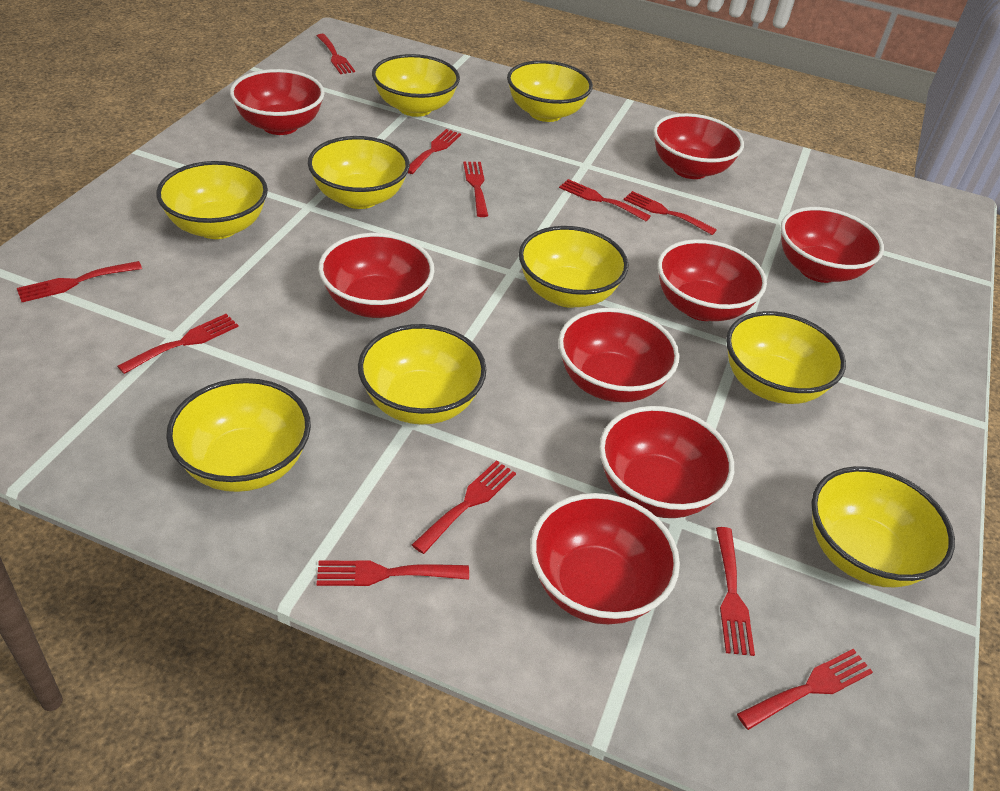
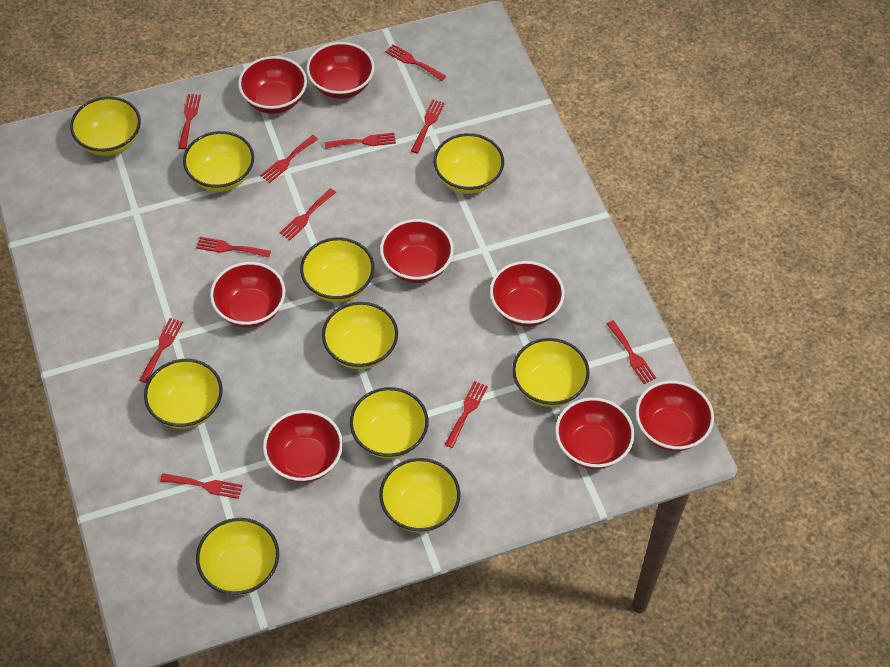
yellow bowl: 9 -> 10

